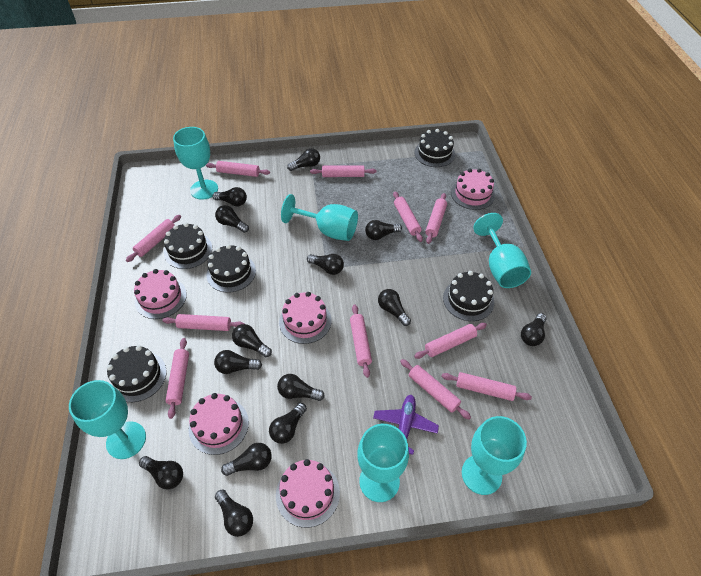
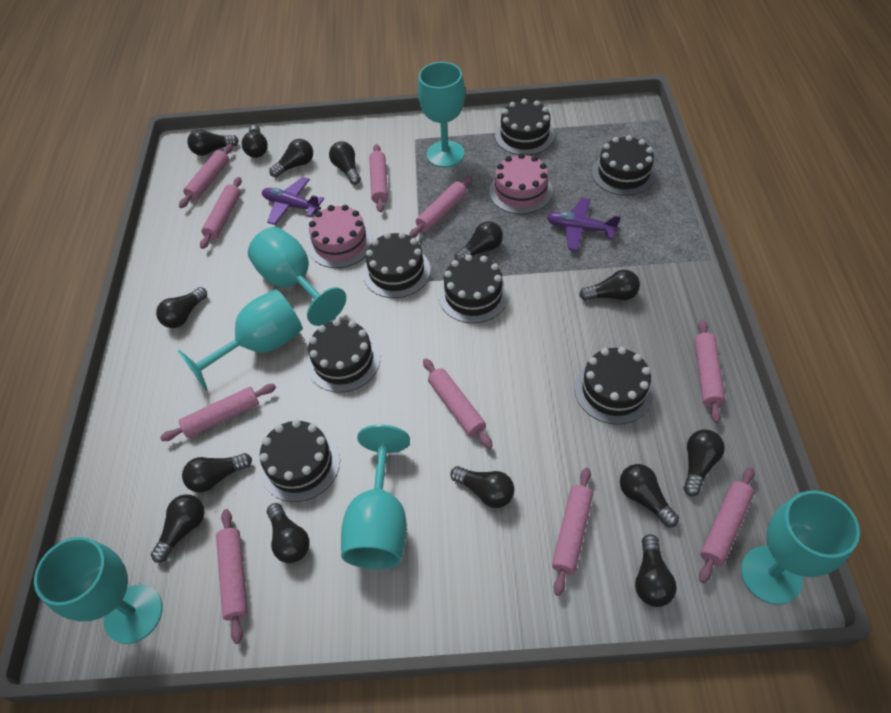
black cake: 5 -> 7
pink cake: 5 -> 2
pink rolling pin: 11 -> 10
purple plane: 1 -> 2

